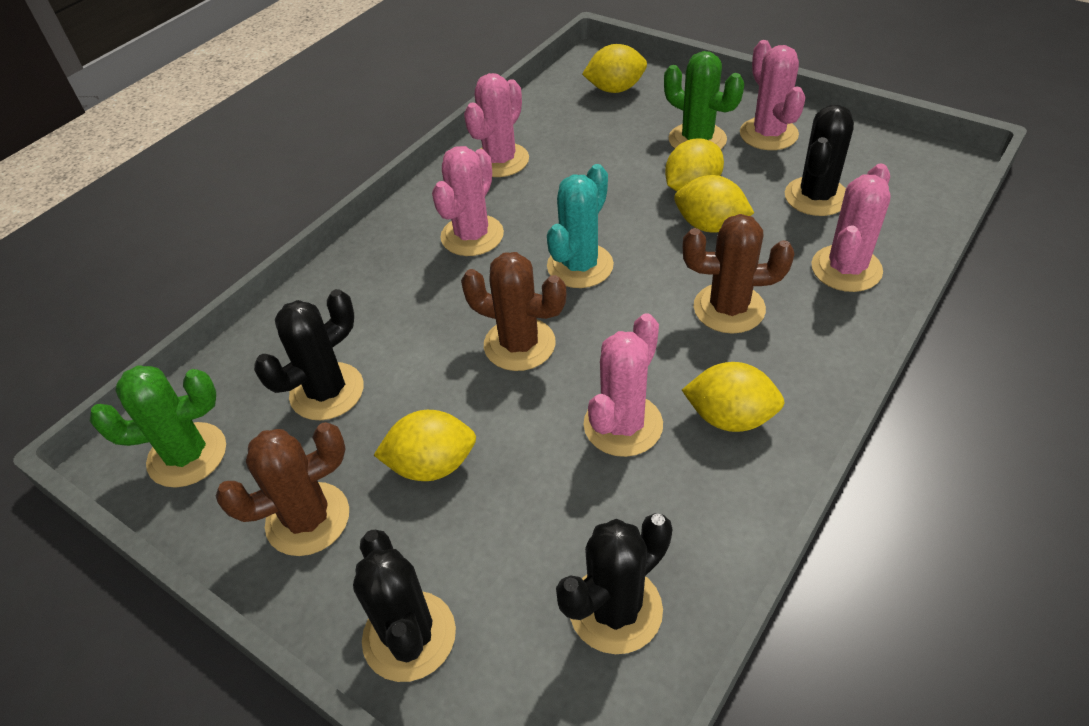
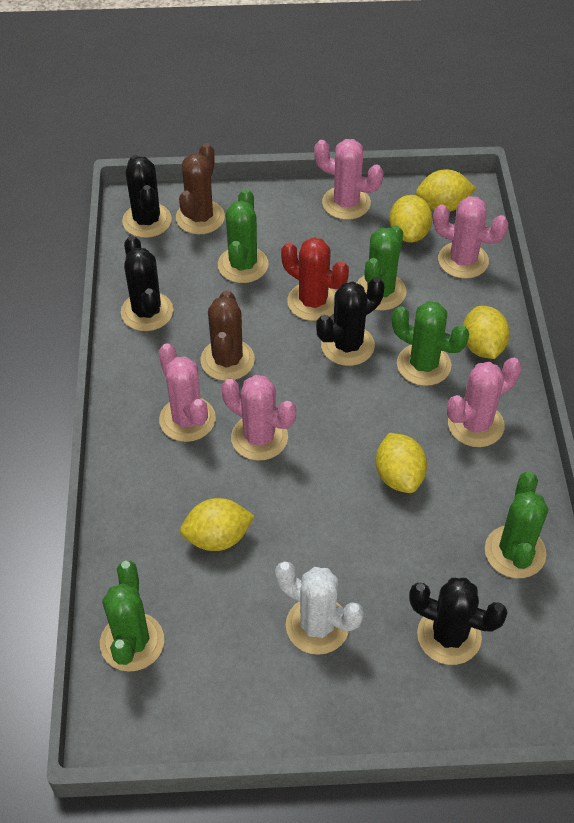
brown cactus: 3 -> 2
green cactus: 2 -> 5
red cactus: 0 -> 1
turquoise cactus: 1 -> 0
white cactus: 0 -> 1

